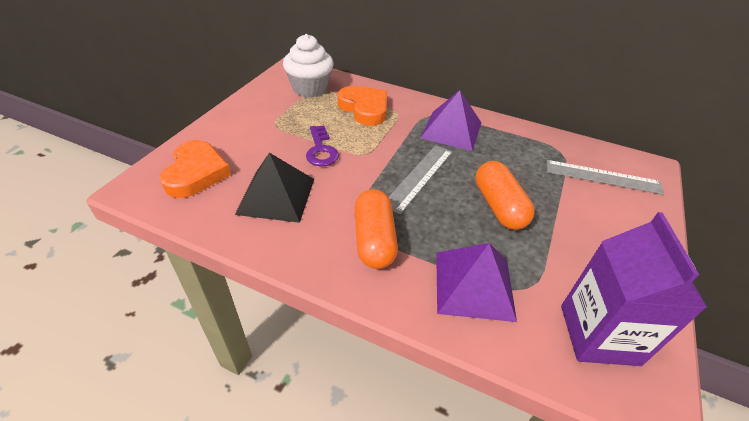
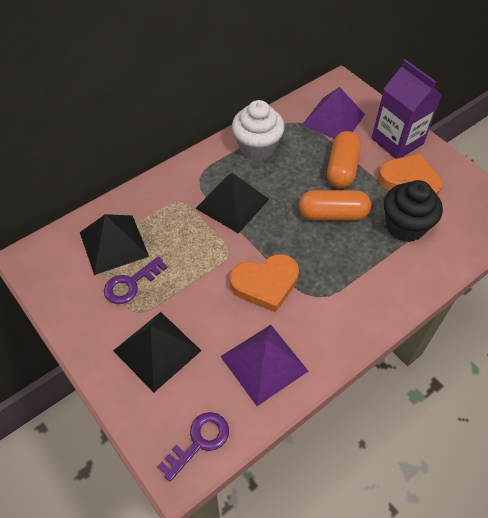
black cupcake: 0 -> 1
black pyramid: 1 -> 3
grey ruler: 2 -> 0
purple key: 1 -> 2

